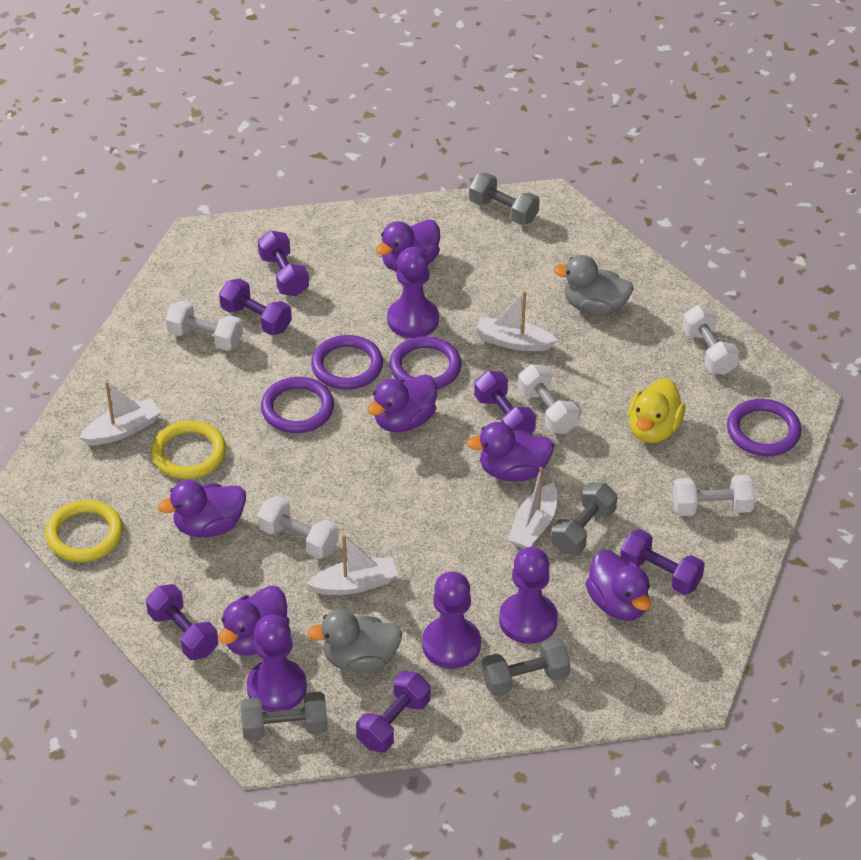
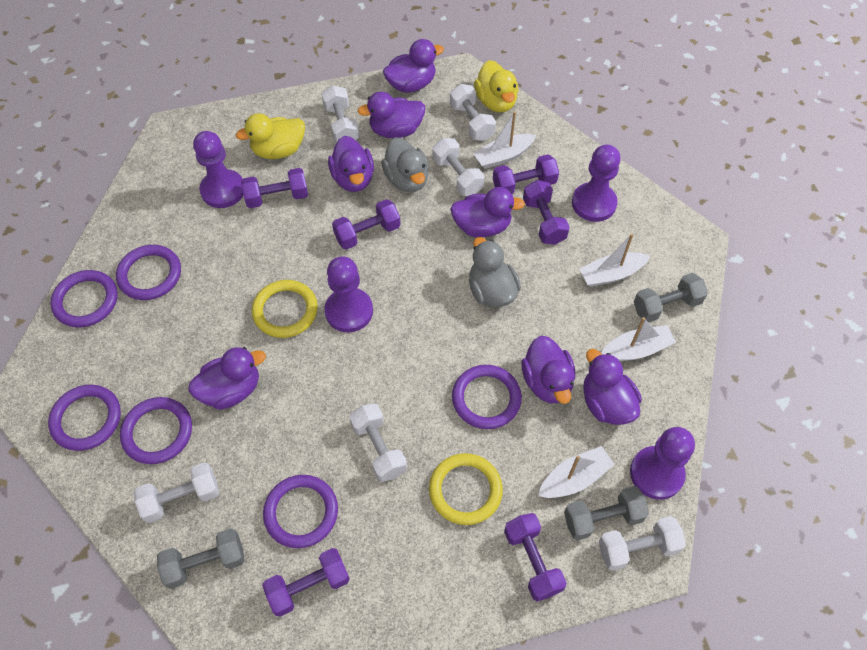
grey dumbbell: 4 -> 3
purple duck: 6 -> 7
purple ring: 4 -> 6
white dumbbell: 5 -> 6
yellow duck: 1 -> 2

